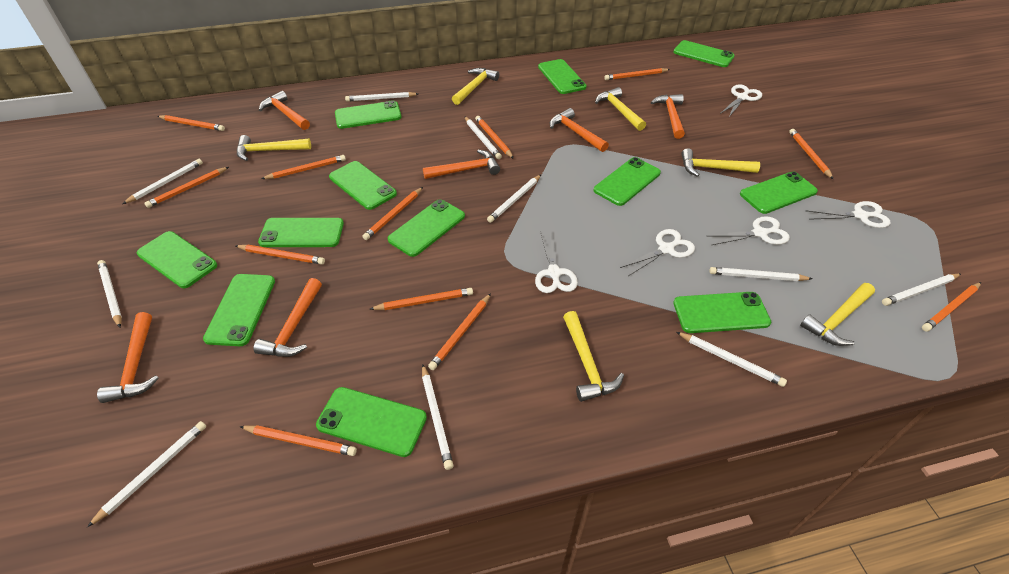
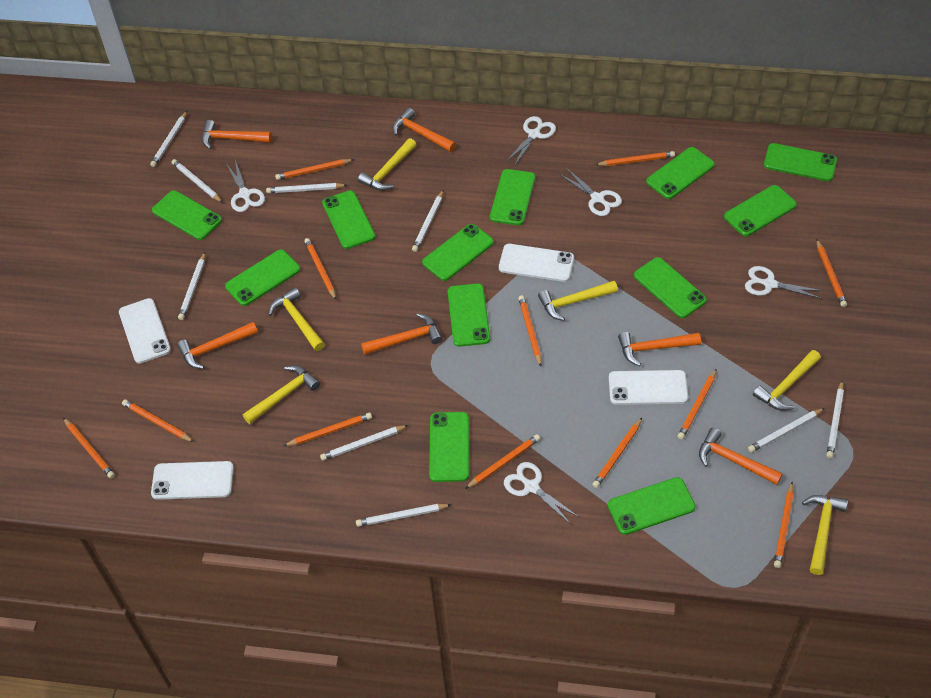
white pencil: 10 -> 9
white phone: 0 -> 4

